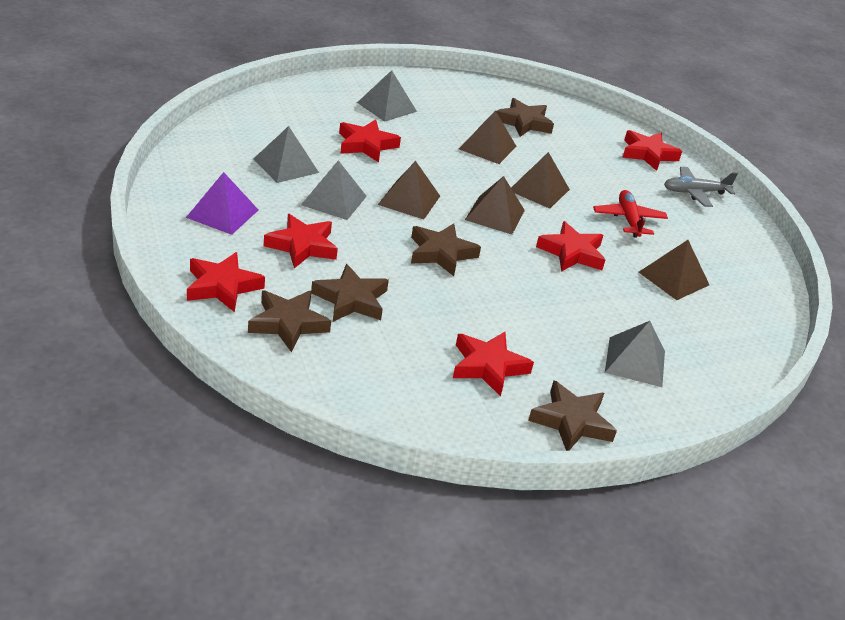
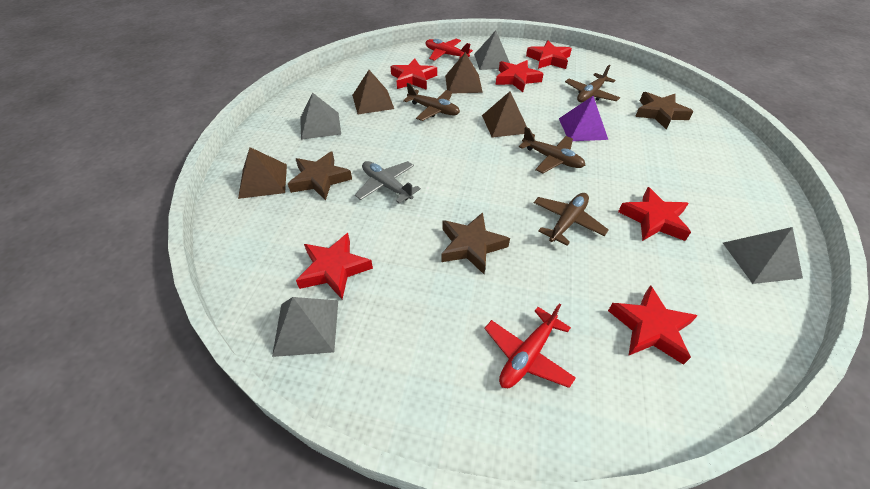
brown plane: 0 -> 4
brown pyramid: 5 -> 4
brown star: 5 -> 3
red plane: 1 -> 2

